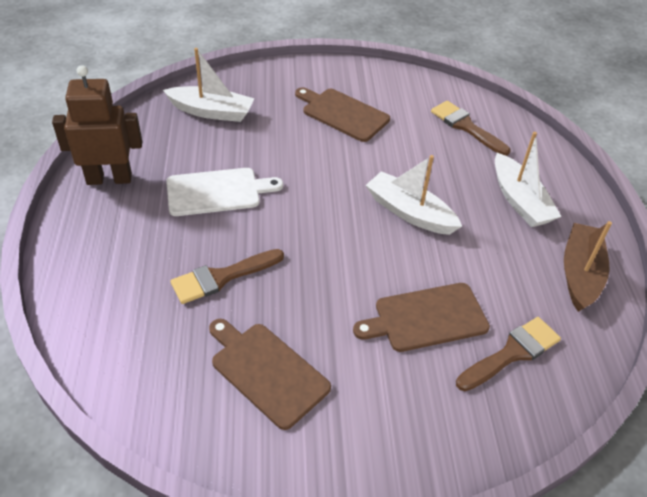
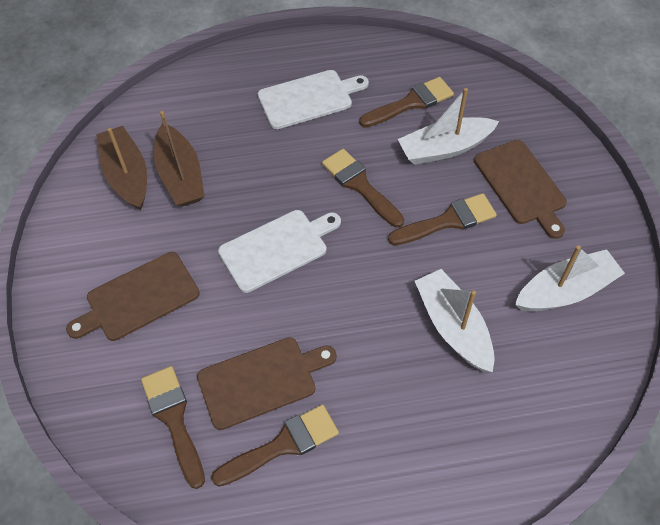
brown boat: 1 -> 2
brown brush: 3 -> 5
brown robot: 1 -> 0
white cutting board: 1 -> 2

